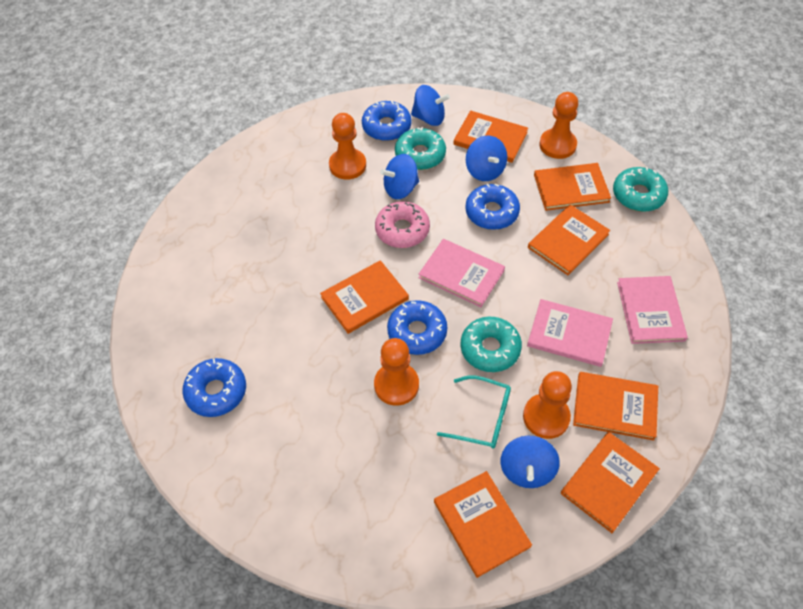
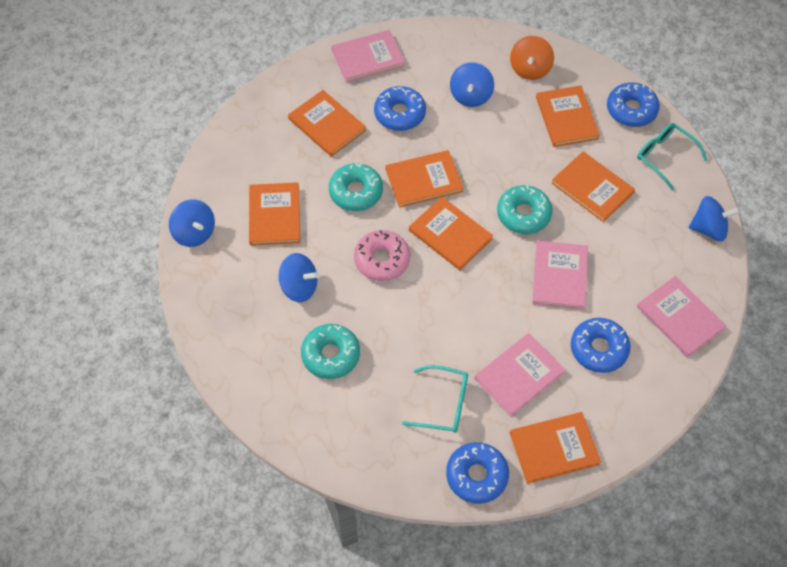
orange pawn: 4 -> 0
orange spinning top: 0 -> 1
pink book: 3 -> 4
turquoise glasses: 1 -> 2

